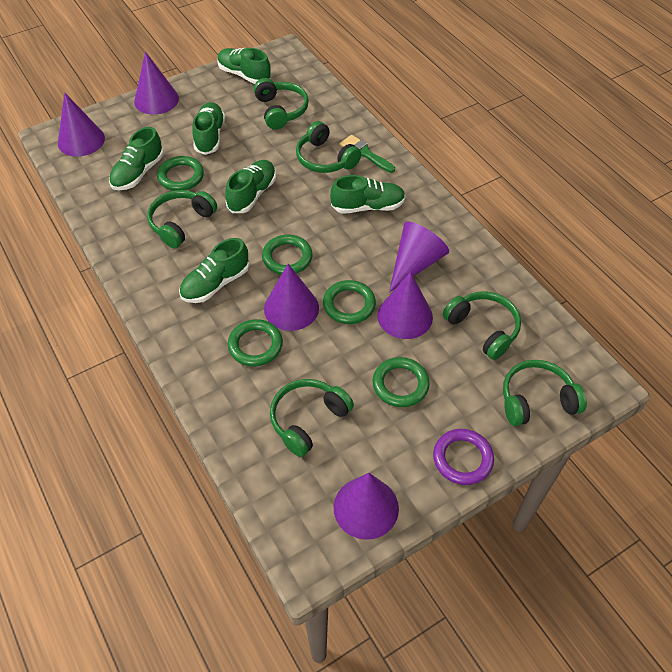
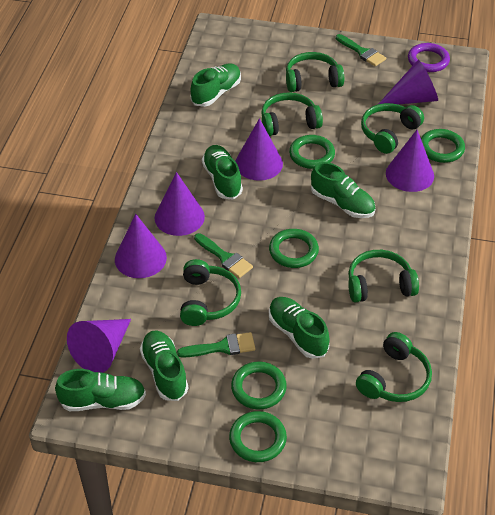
green brush: 1 -> 3

